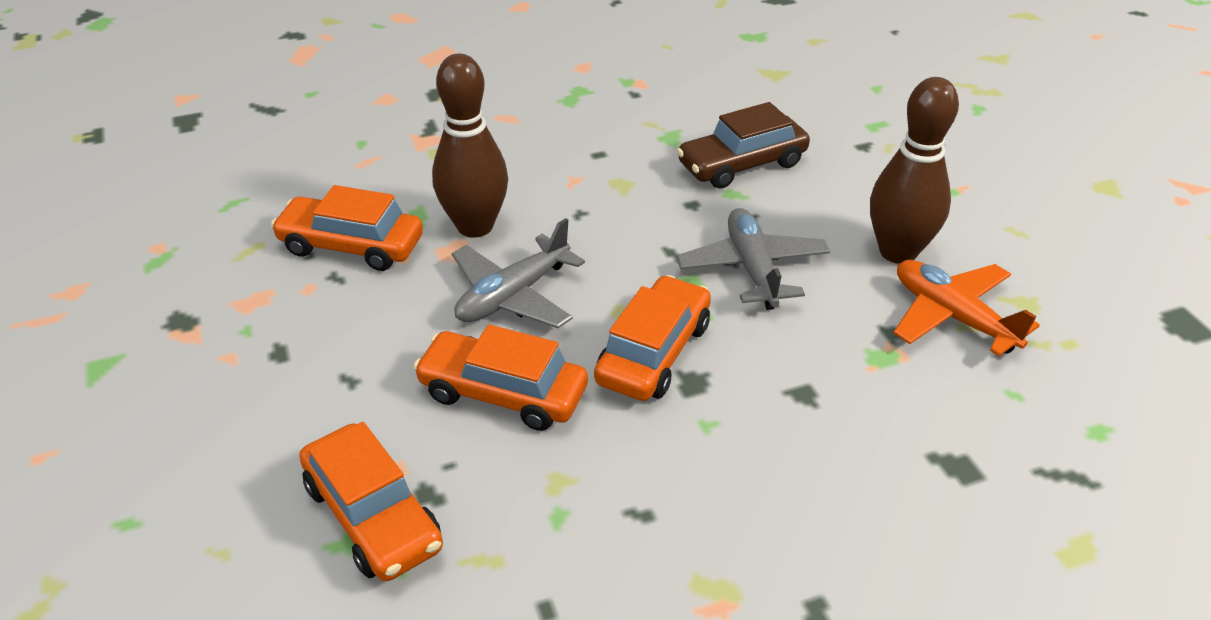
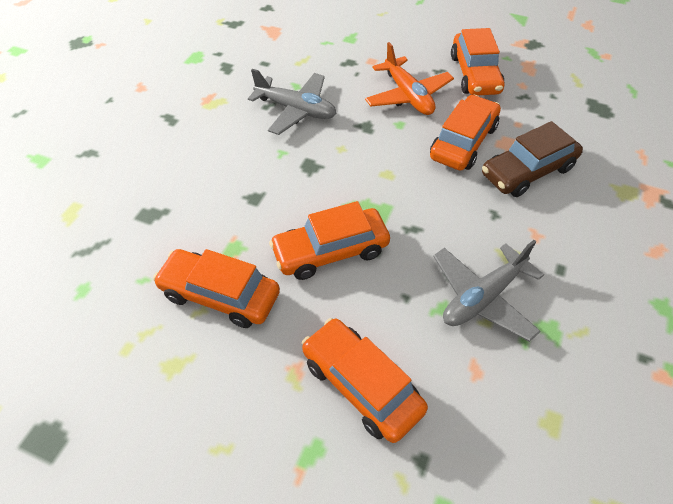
brown bowling pin: 2 -> 0
orange car: 4 -> 5

